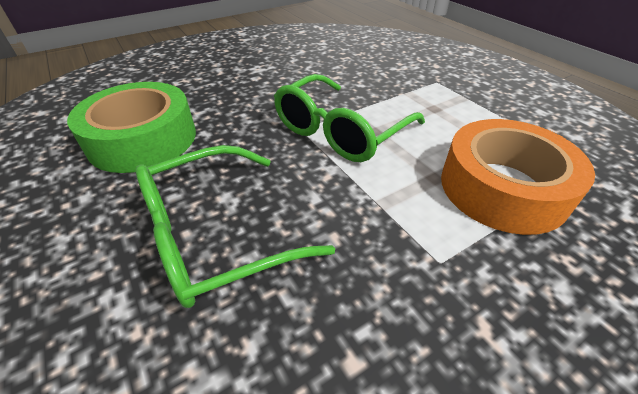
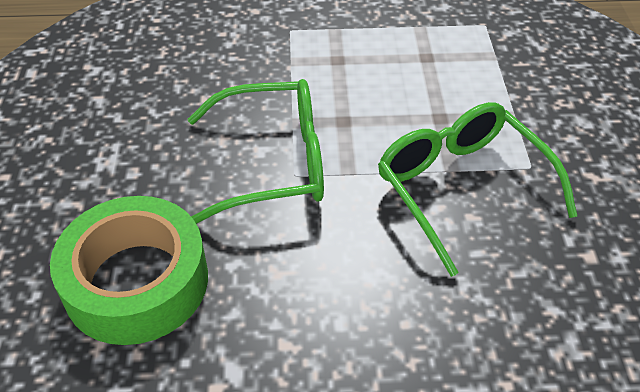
orange tape: 1 -> 0

